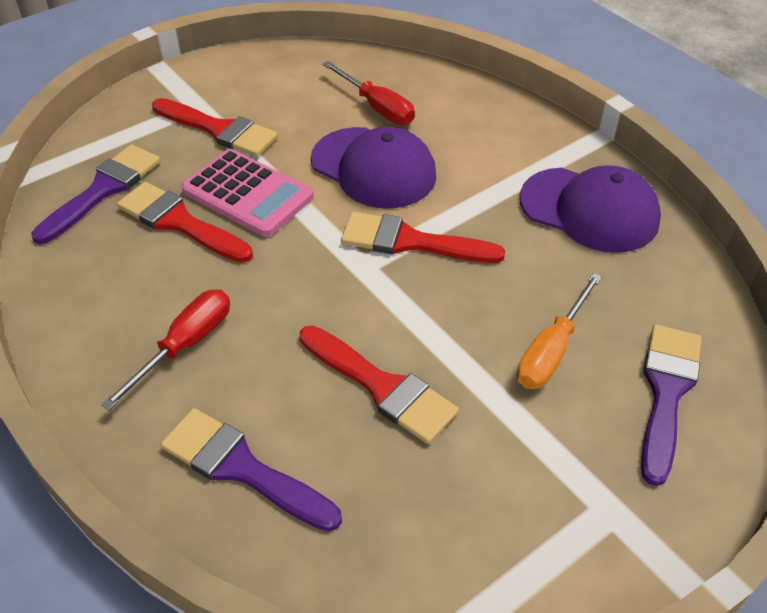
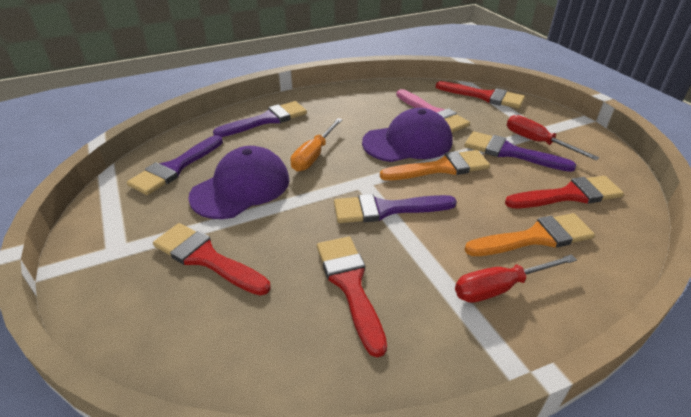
orange brush: 0 -> 2
pink brush: 0 -> 1
pink calculator: 1 -> 0
purple brush: 3 -> 4

